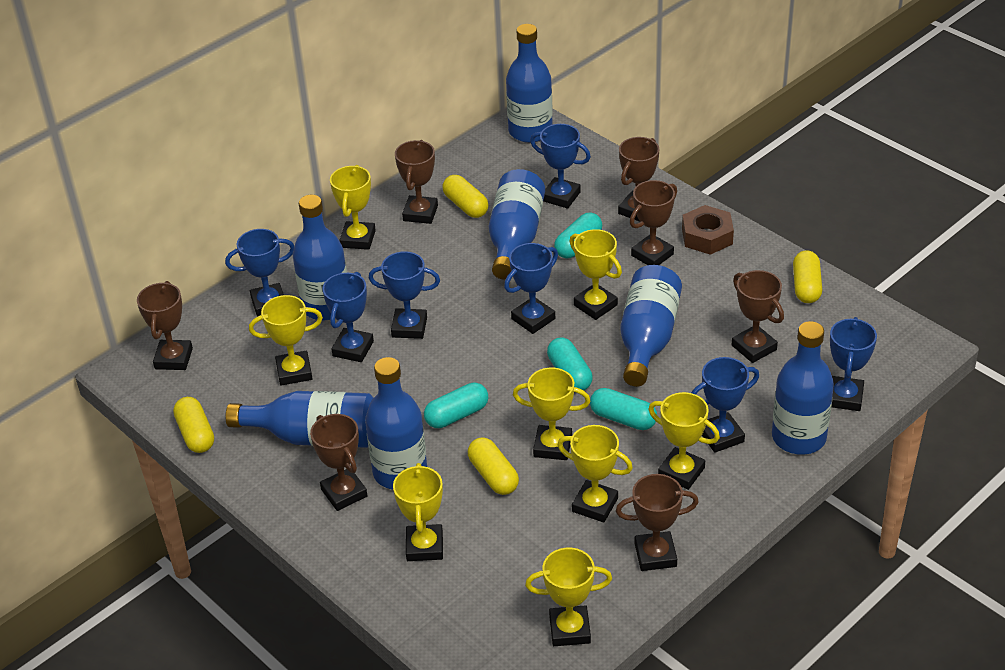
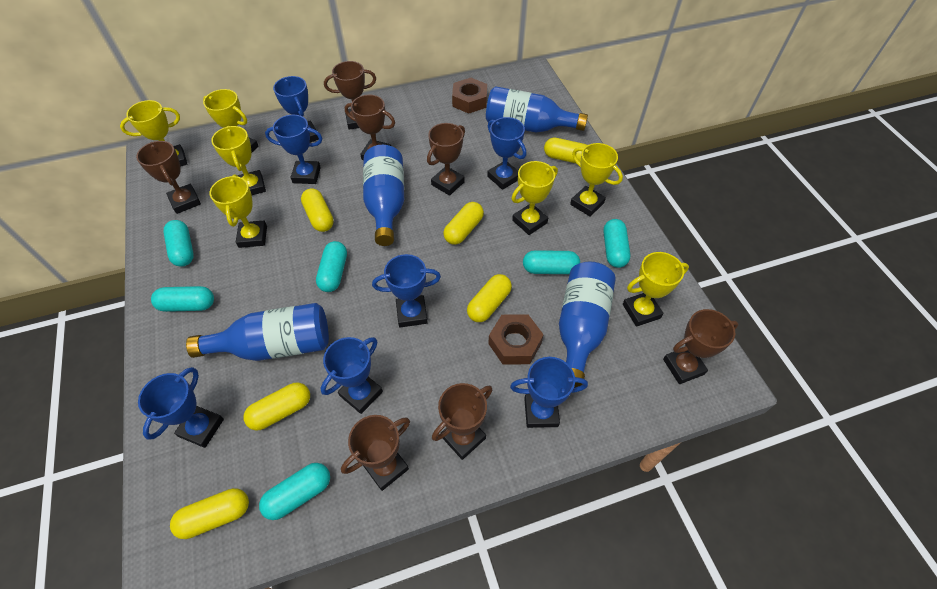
blue bottle: 7 -> 4
brown nut: 1 -> 2
turquoise capsule: 4 -> 6
yellow capsule: 4 -> 6
yellow trophy: 8 -> 7

